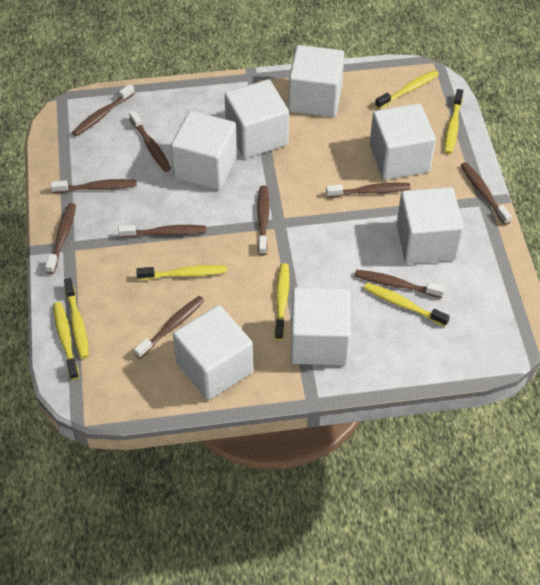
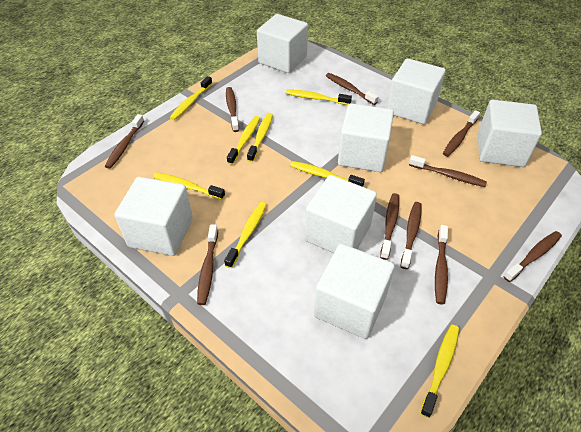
yellow toothbrush: 7 -> 8

